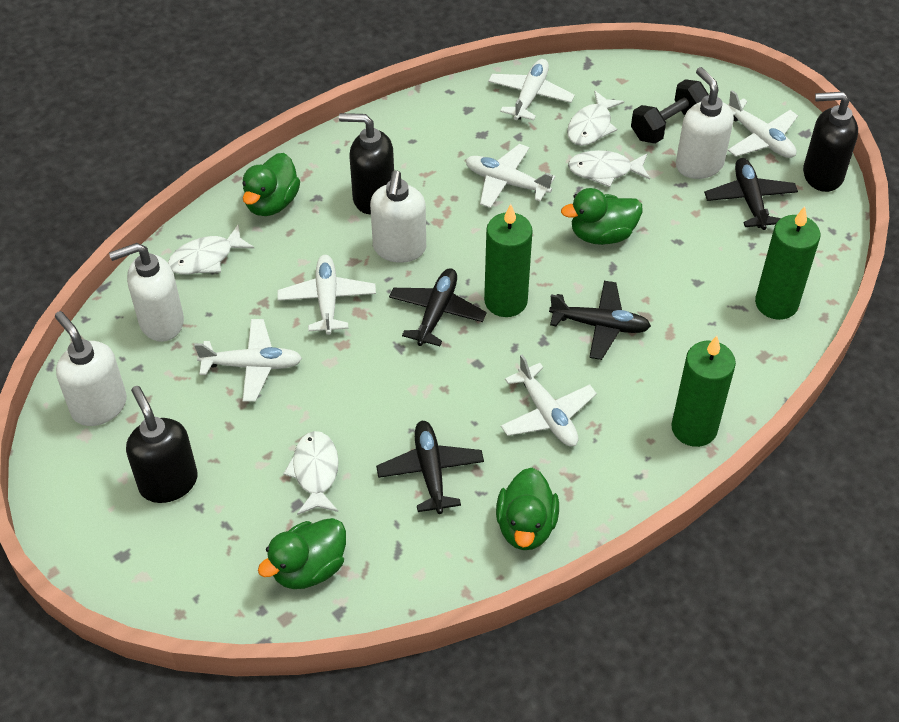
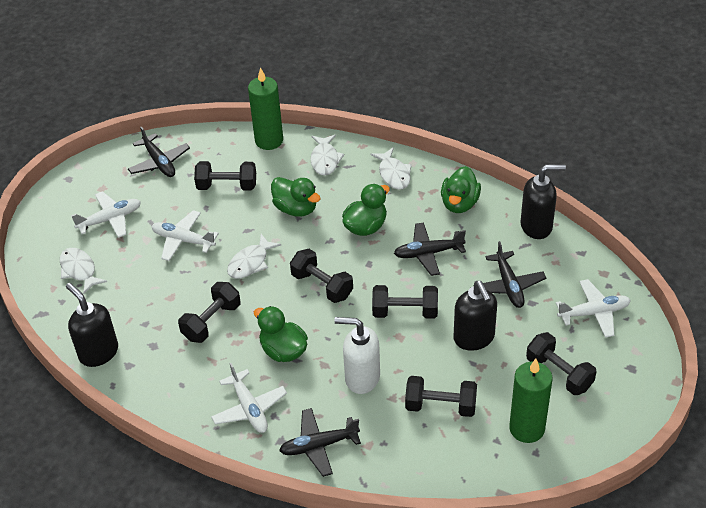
black dumbbell: 1 -> 6
green candle: 3 -> 2
white plane: 6 -> 4
white soap dispenser: 4 -> 1

